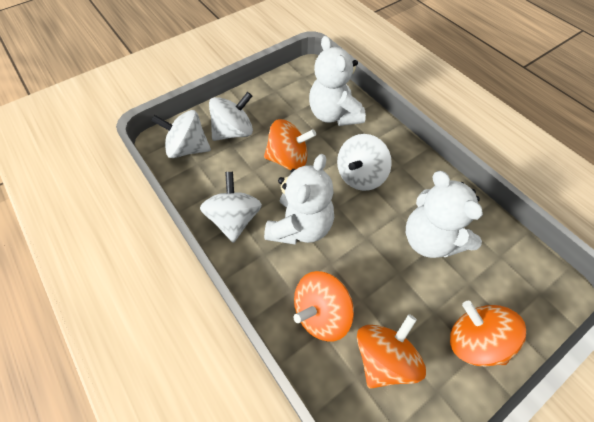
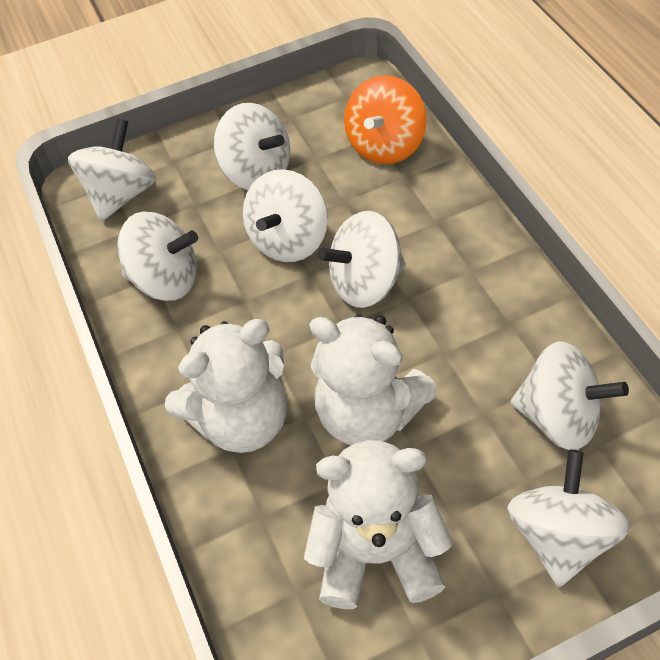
orange spinning top: 4 -> 1
white spinning top: 4 -> 7

